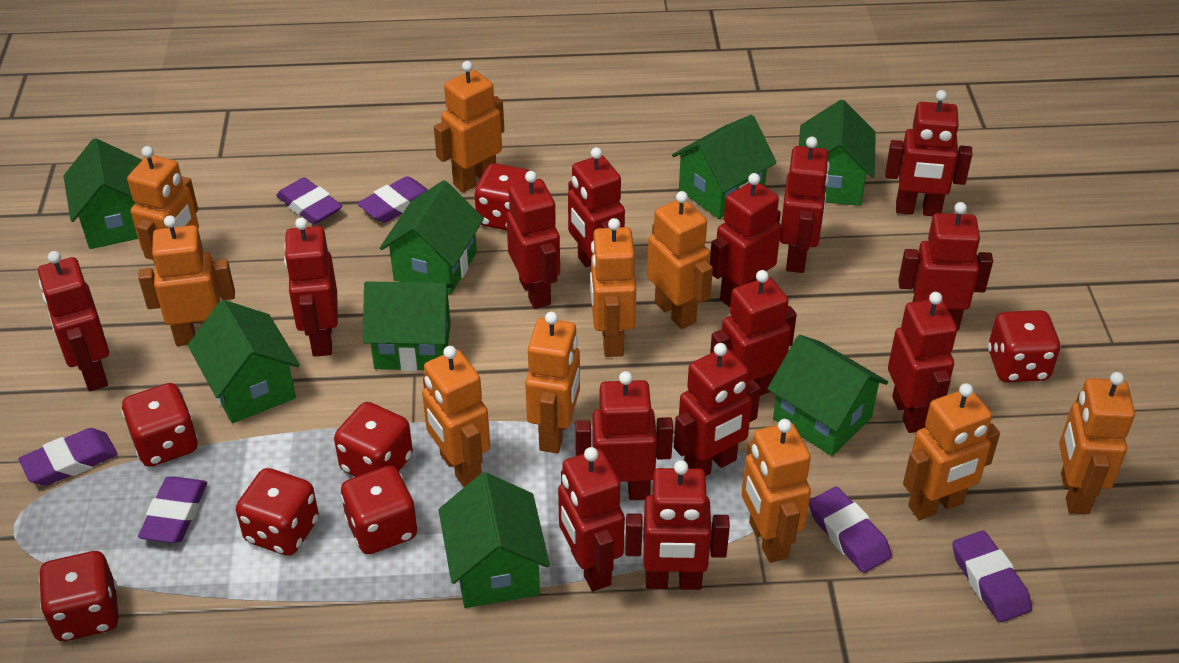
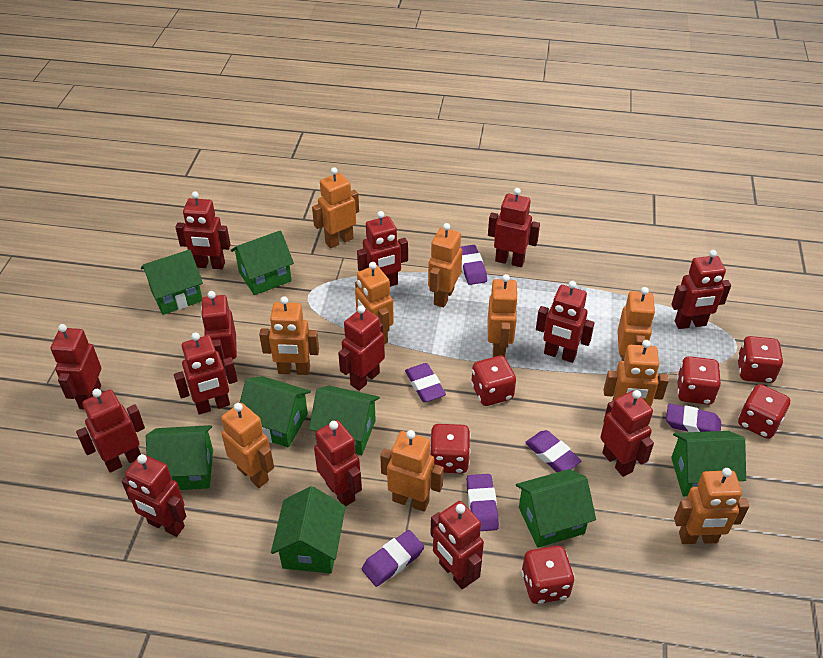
red dice: 7 -> 6

